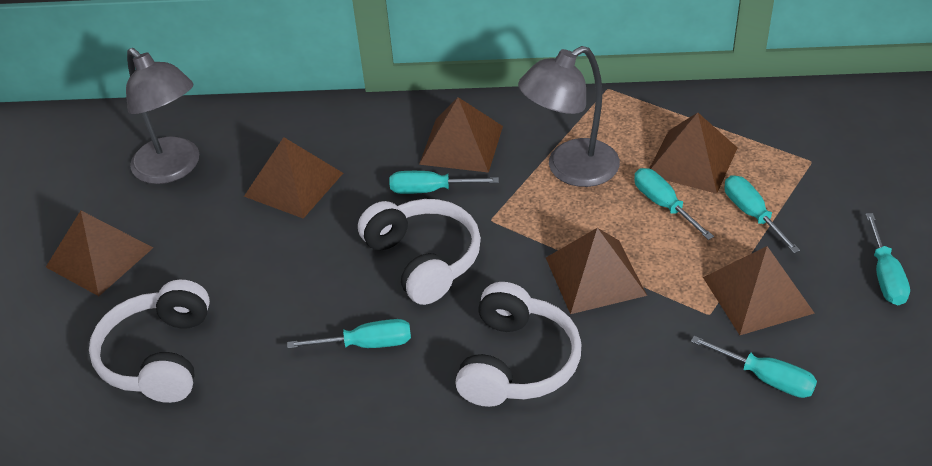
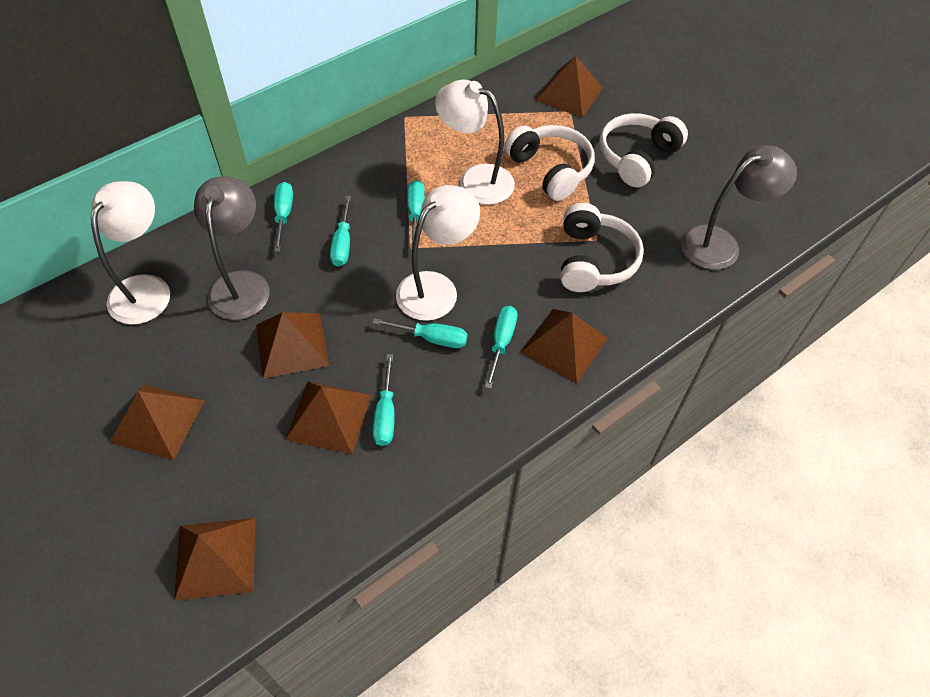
white lamp: 0 -> 3

